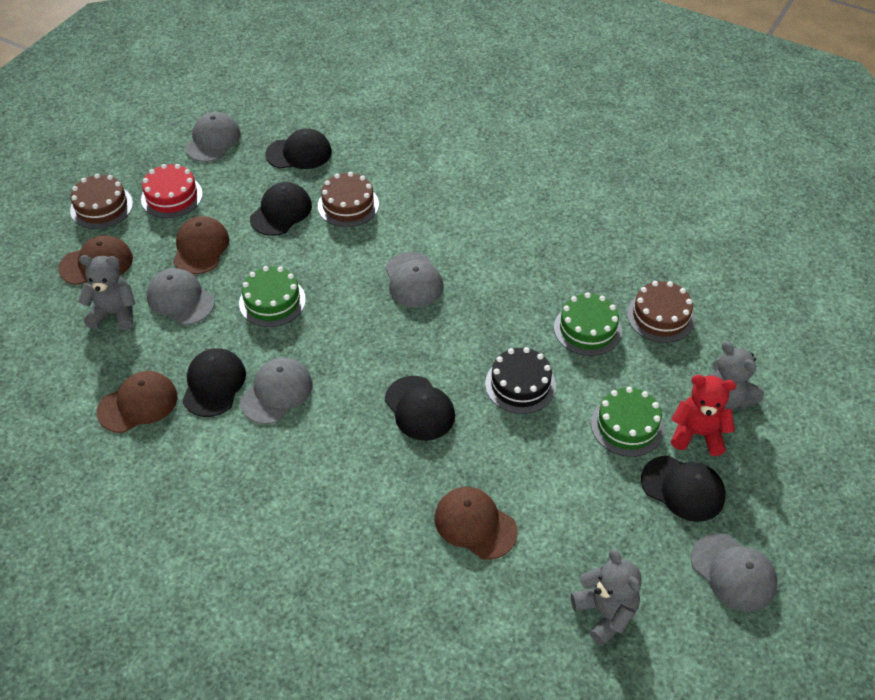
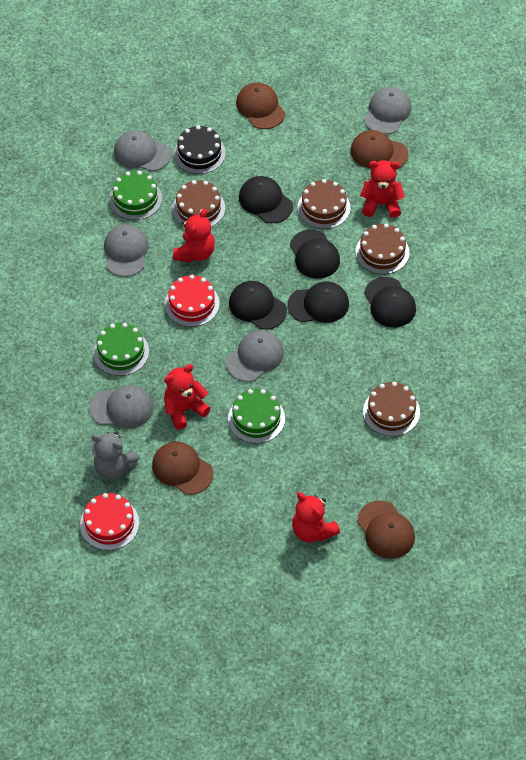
brown cake: 3 -> 4
grey teddy bear: 3 -> 1
red cake: 1 -> 2
red teddy bear: 1 -> 4

